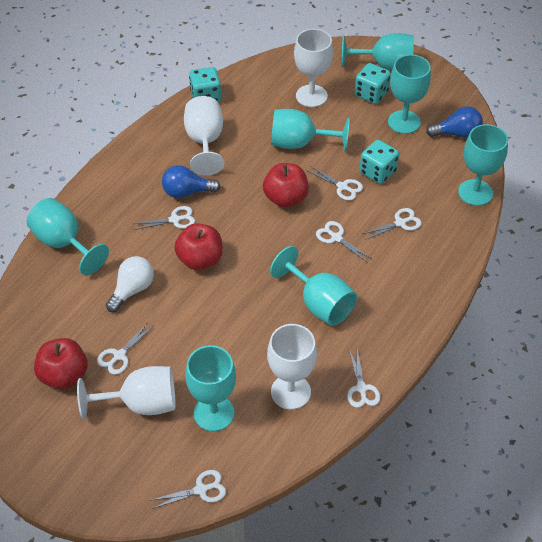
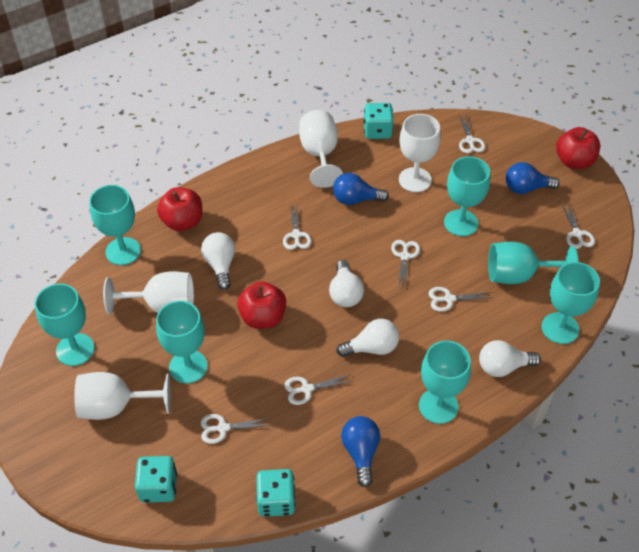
blue light bulb: 2 -> 3
white light bulb: 1 -> 4

